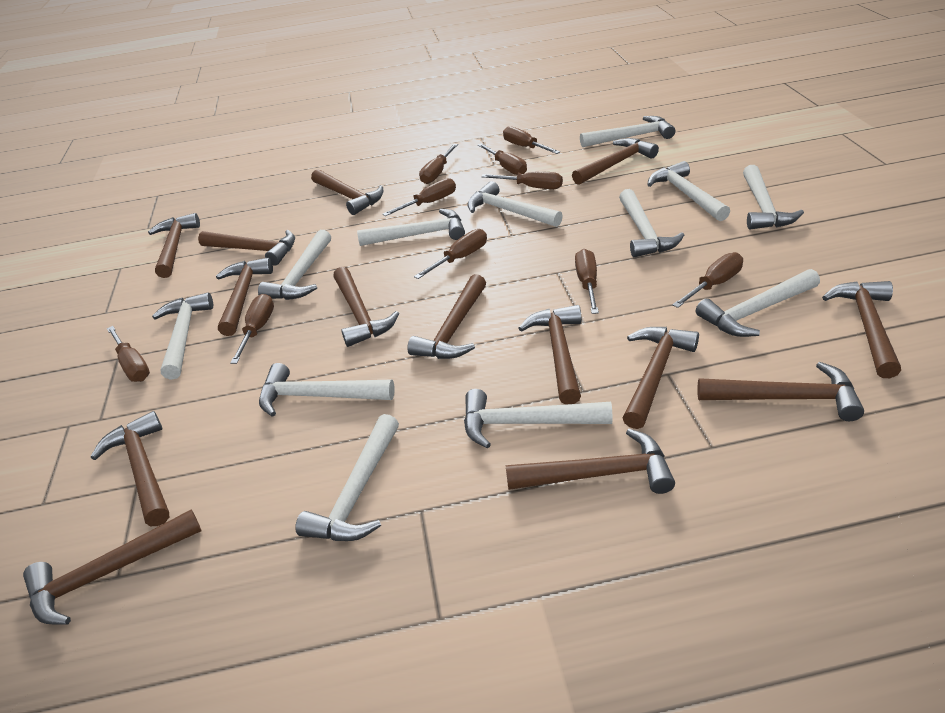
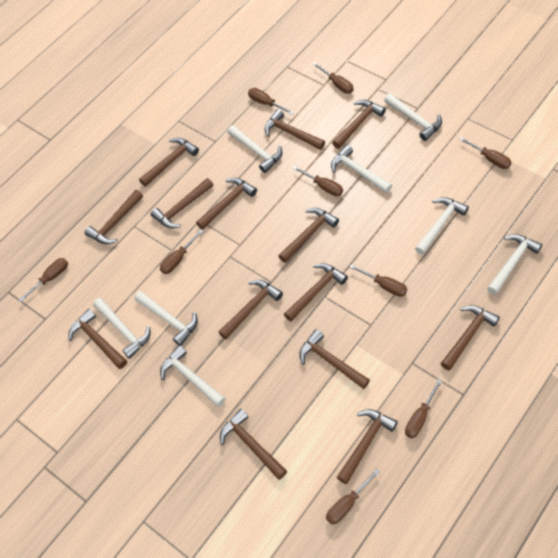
brown screwdriver: 10 -> 9
white hammer: 12 -> 8

